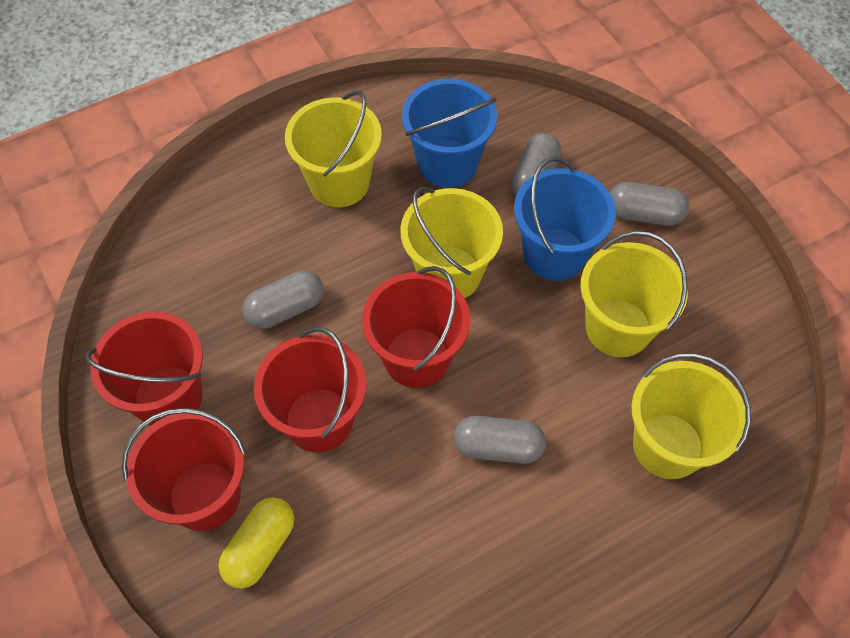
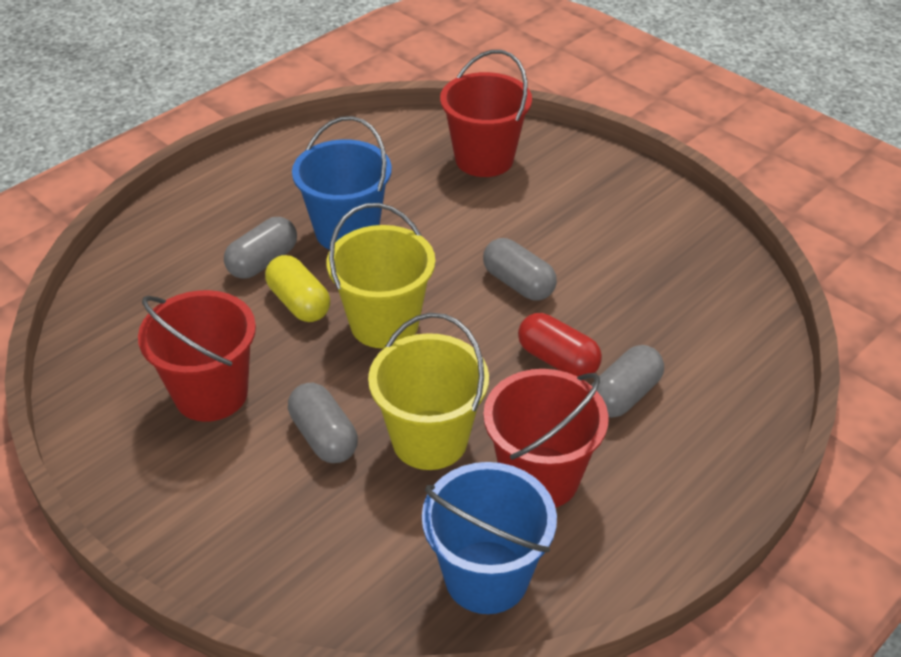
red bucket: 4 -> 3
red capsule: 0 -> 1
yellow bucket: 4 -> 2

